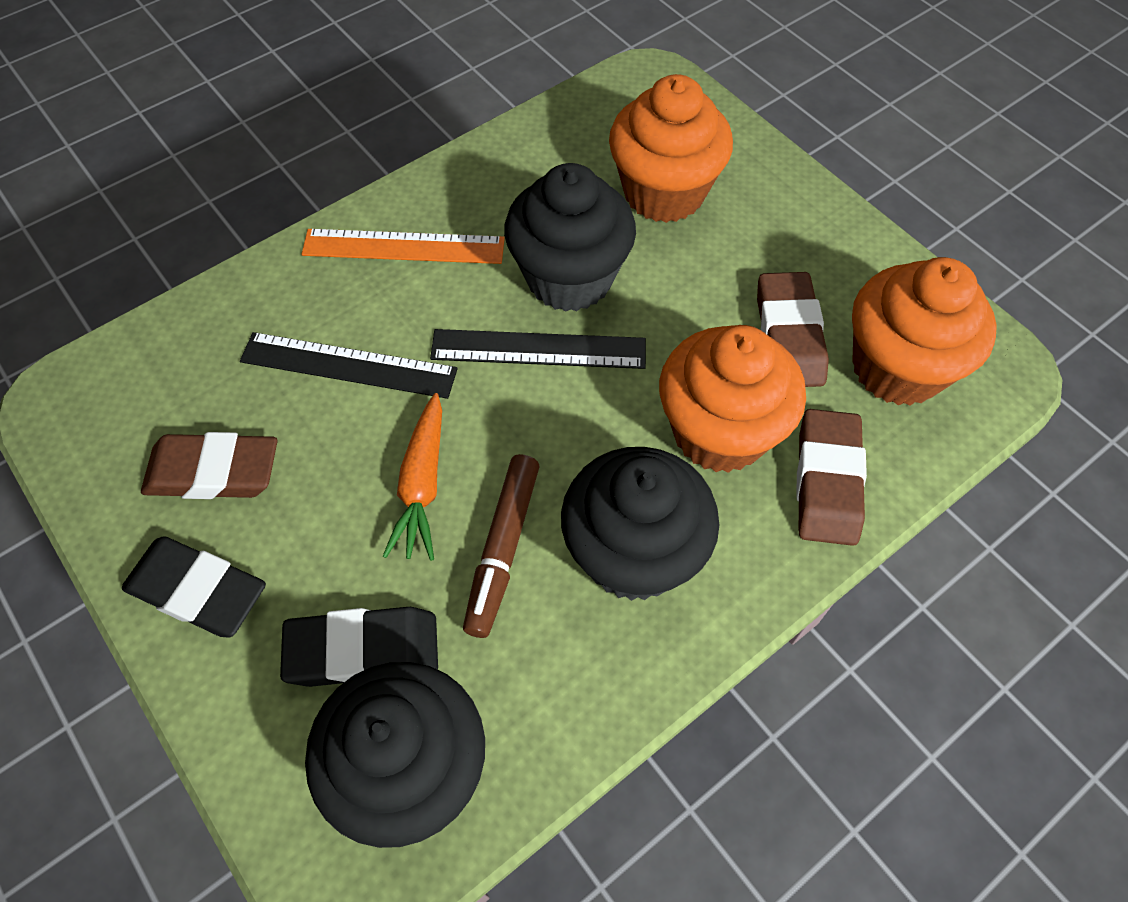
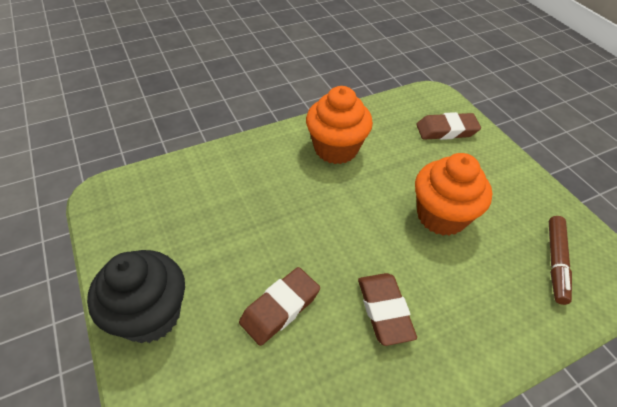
black cupcake: 3 -> 1
black eraser: 2 -> 0
black ruler: 2 -> 0
orange carrot: 1 -> 0
orange cupcake: 3 -> 2
orange ruler: 1 -> 0

